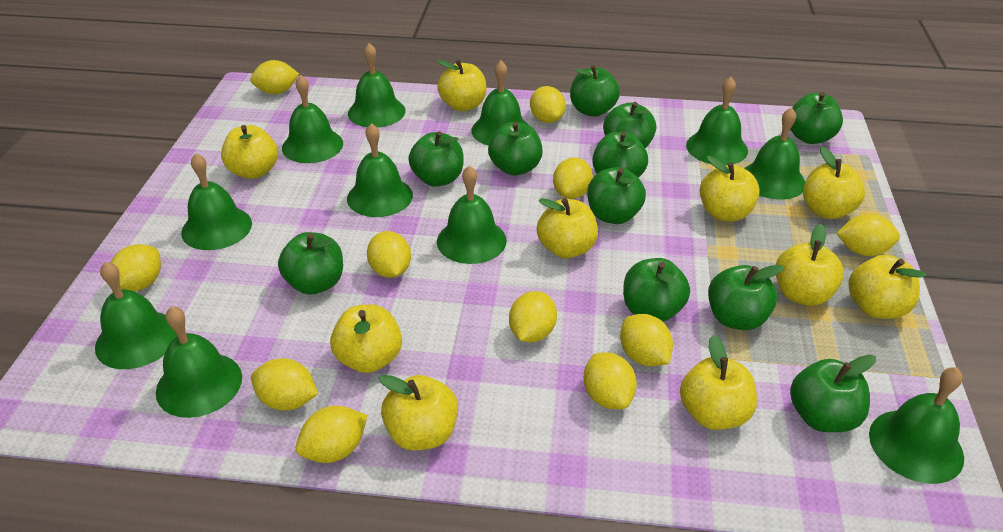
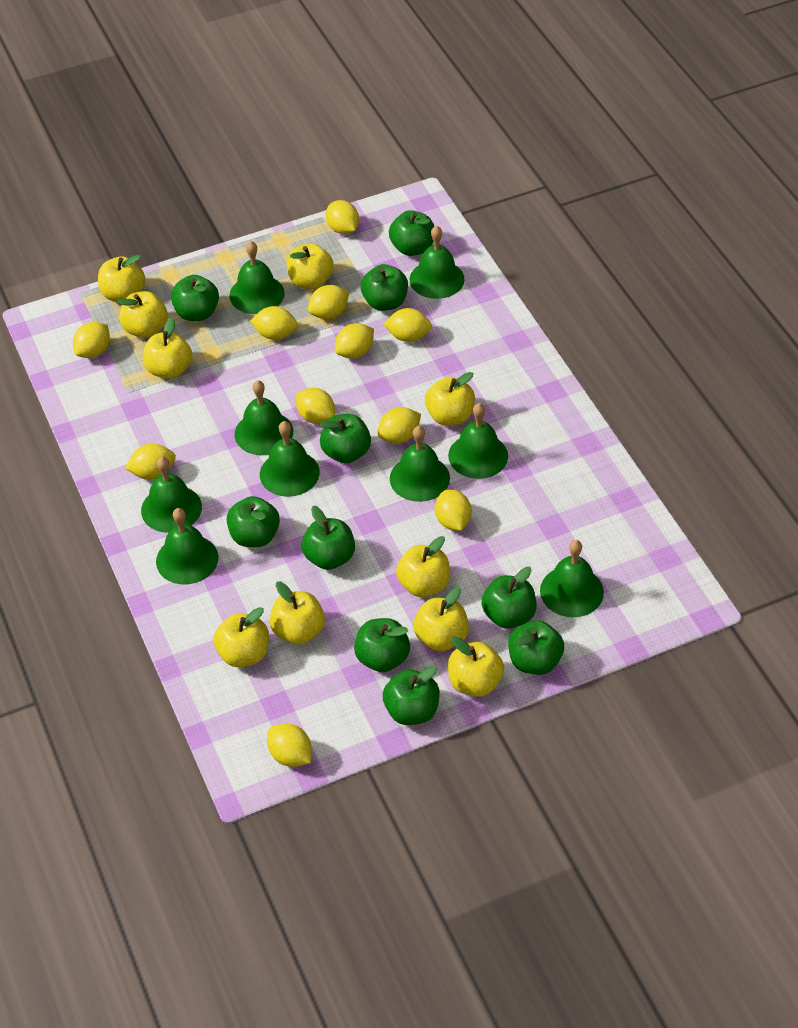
green apple: 11 -> 10
green bell: 11 -> 9

